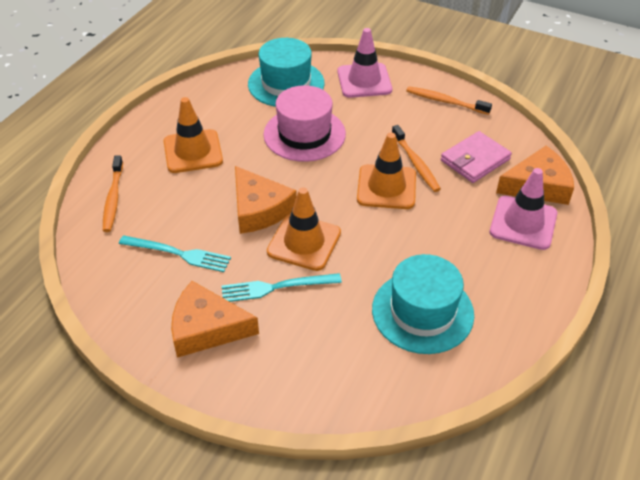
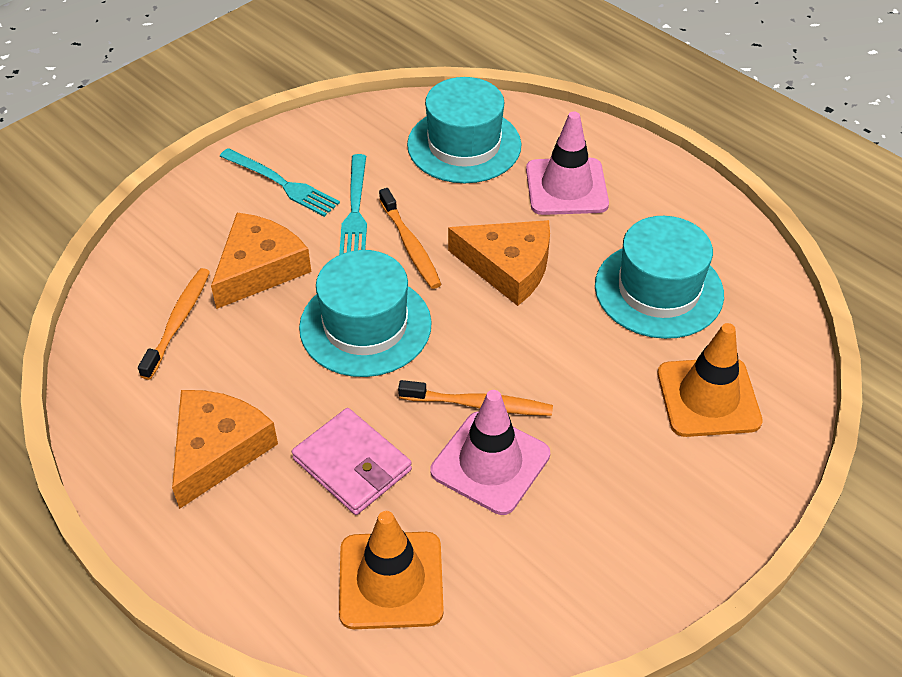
orange traffic cone: 3 -> 2
pink hat: 1 -> 0
turquoise hat: 2 -> 3

